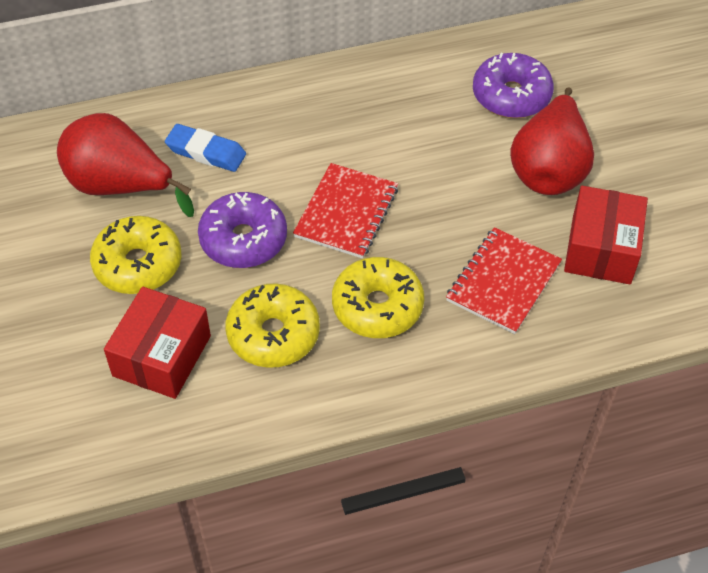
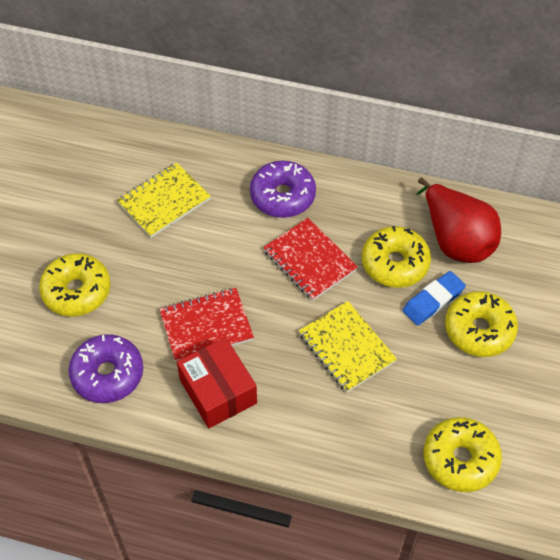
red box: 2 -> 1
red pear: 2 -> 1
yellow donut: 3 -> 4
yellow notebook: 0 -> 2

